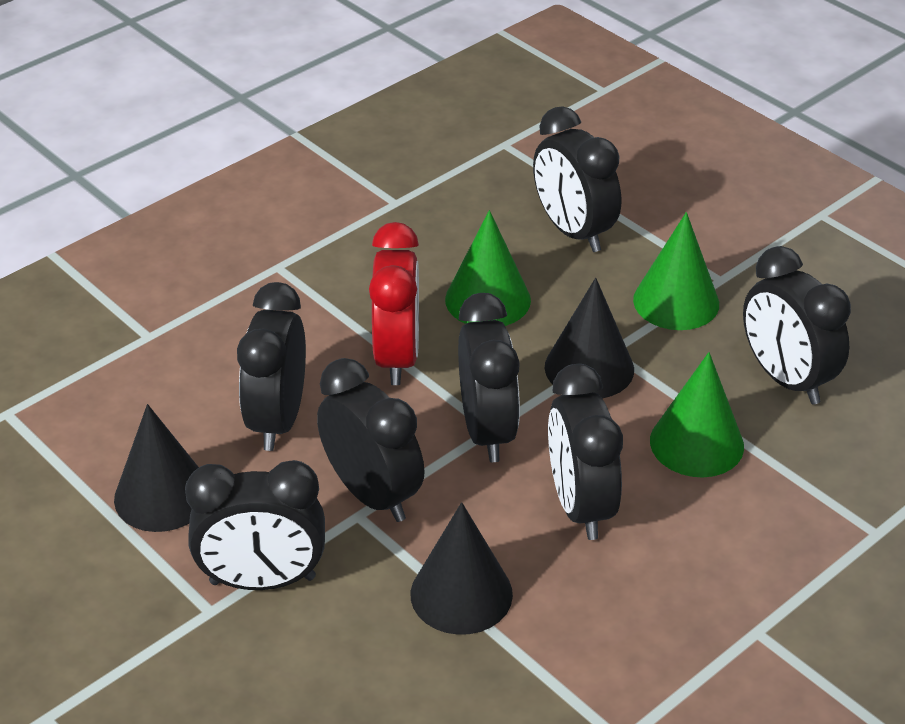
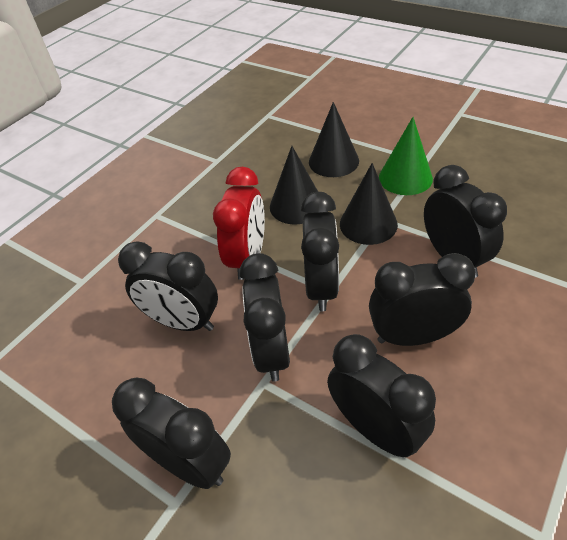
green cone: 3 -> 1

